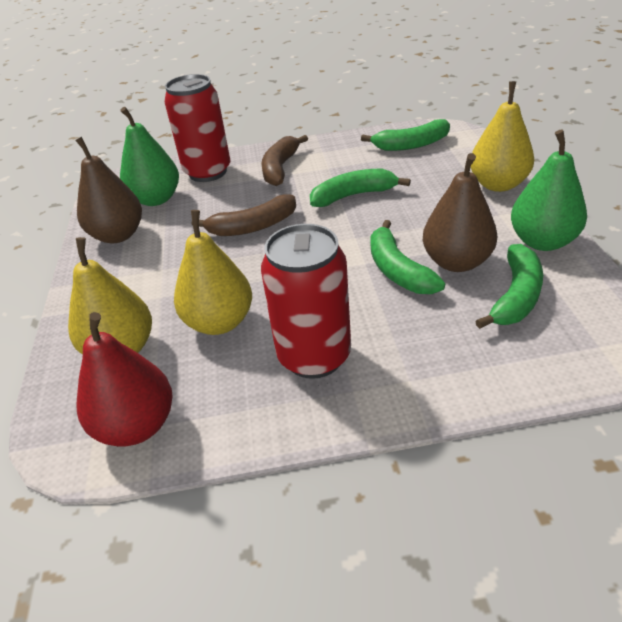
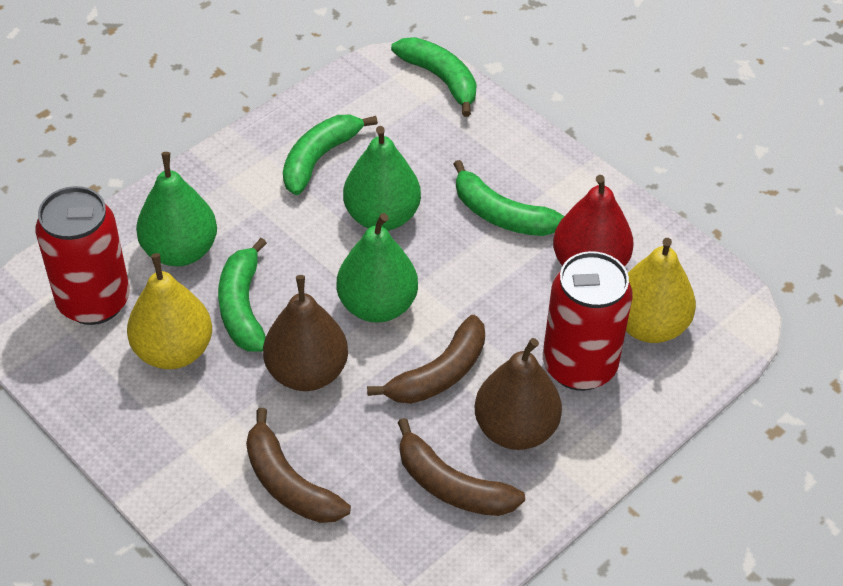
brown banana: 2 -> 3
green pear: 2 -> 3
yellow pear: 3 -> 2

